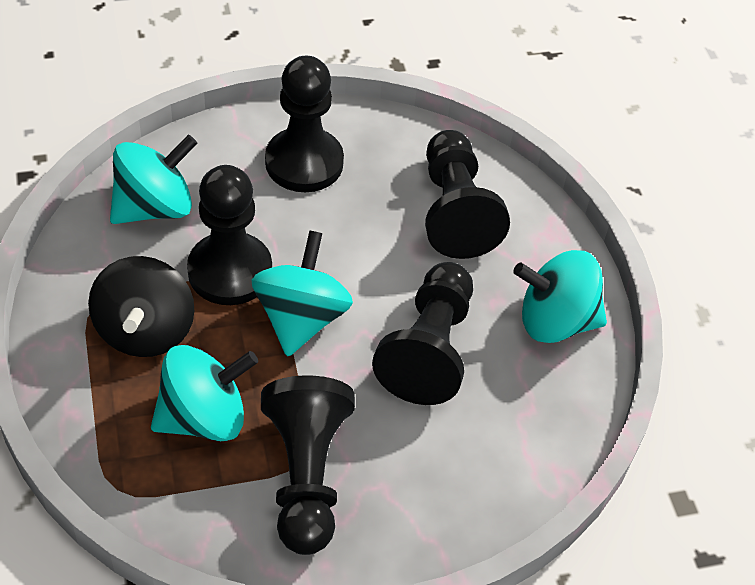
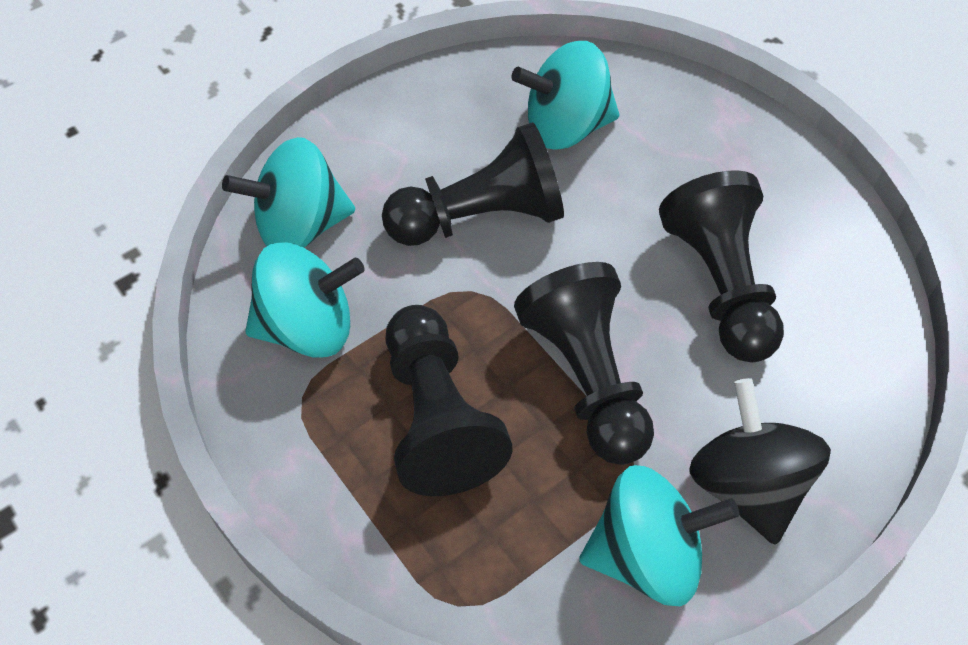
black pawn: 5 -> 4

